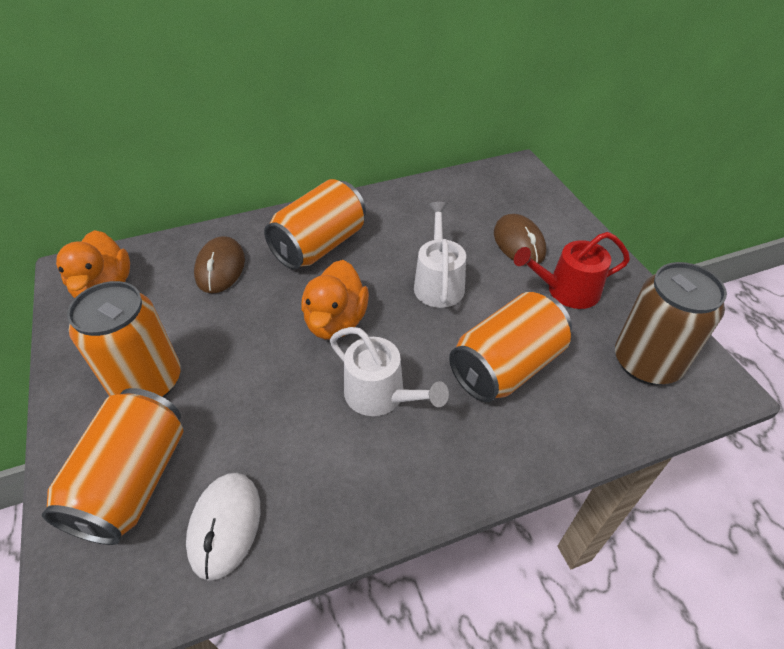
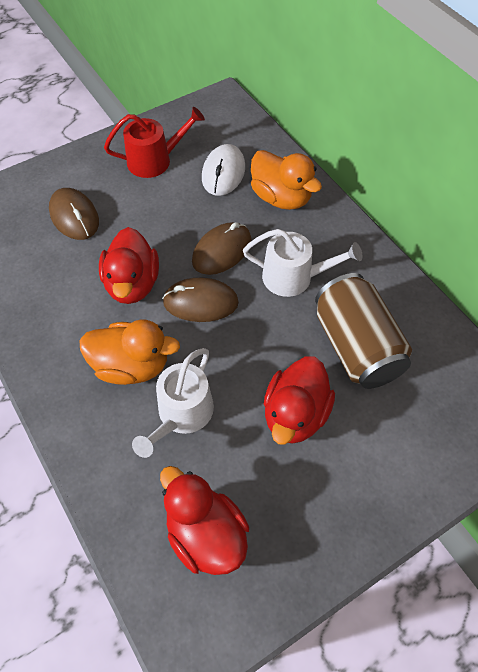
brown mouse: 2 -> 3
orange can: 4 -> 0
red duck: 0 -> 3

